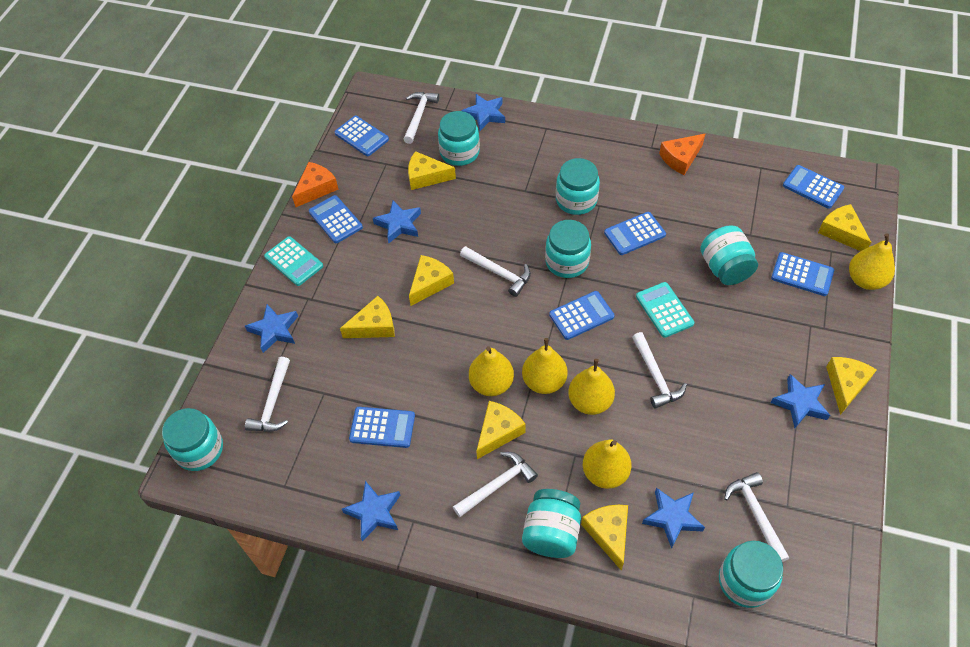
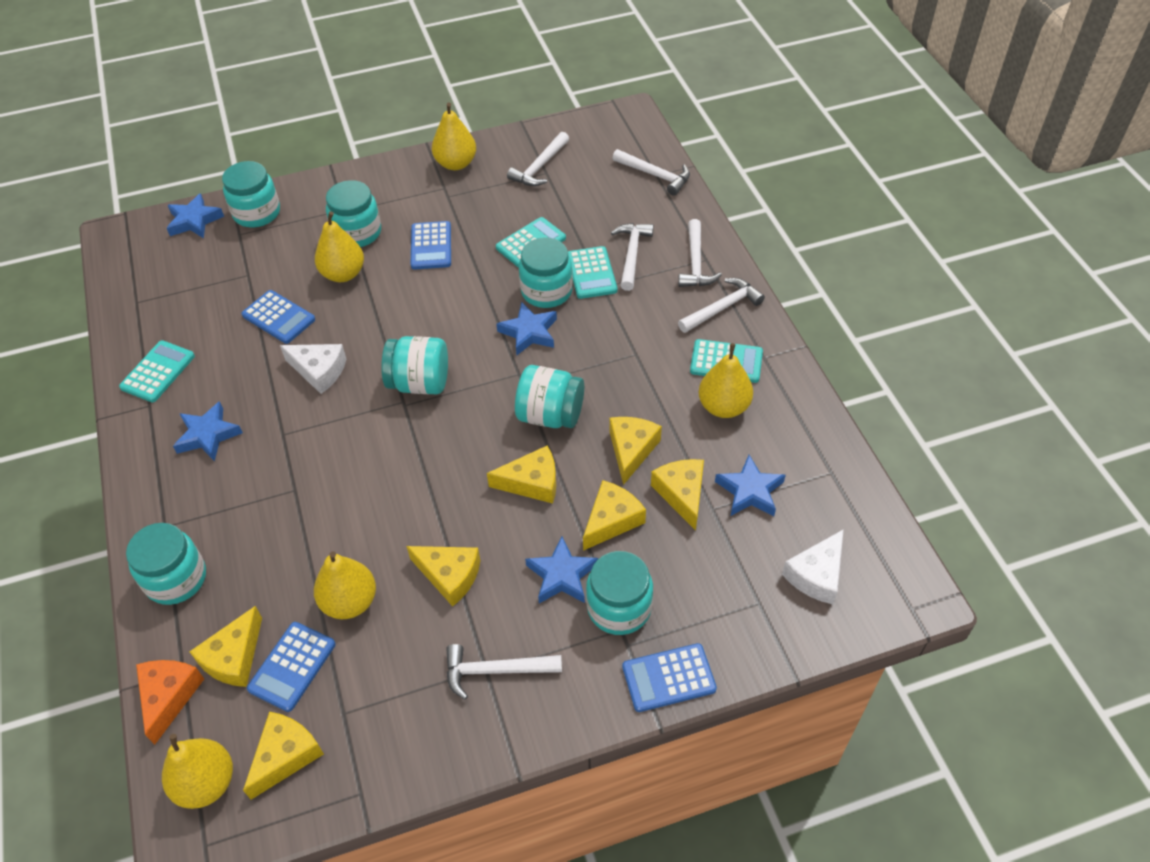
blue calculator: 7 -> 4
blue star: 6 -> 5
orange cheese: 2 -> 1
turquoise calculator: 2 -> 4
white cheese: 0 -> 2

